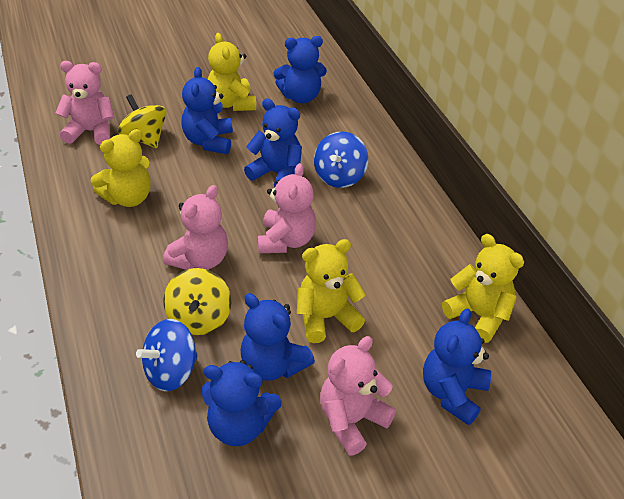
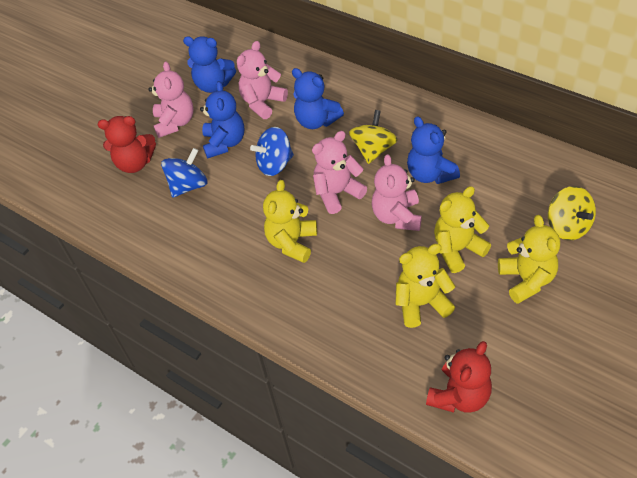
blue teddy bear: 6 -> 4
red teddy bear: 0 -> 2

